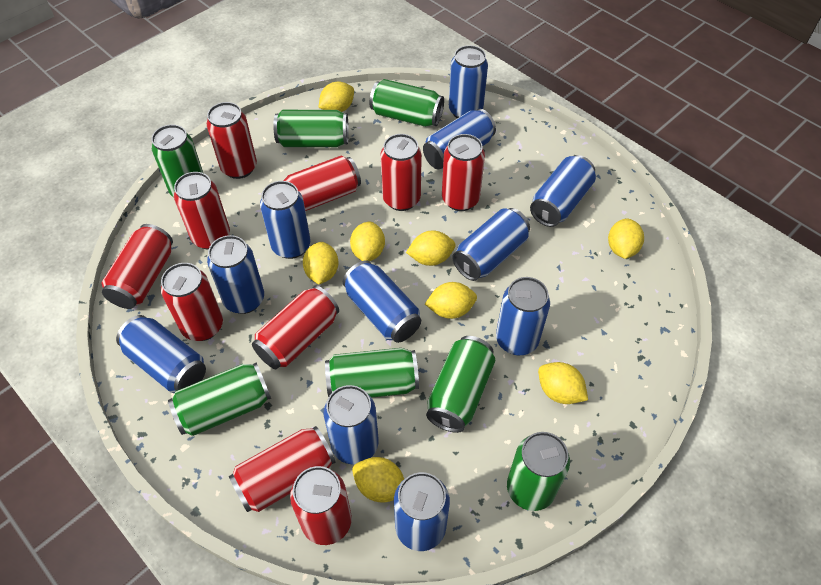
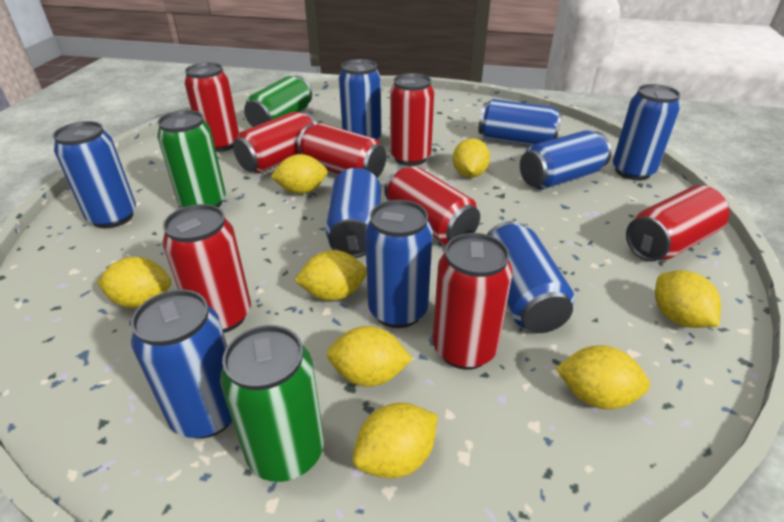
blue can: 11 -> 9
green can: 7 -> 3
red can: 10 -> 8

